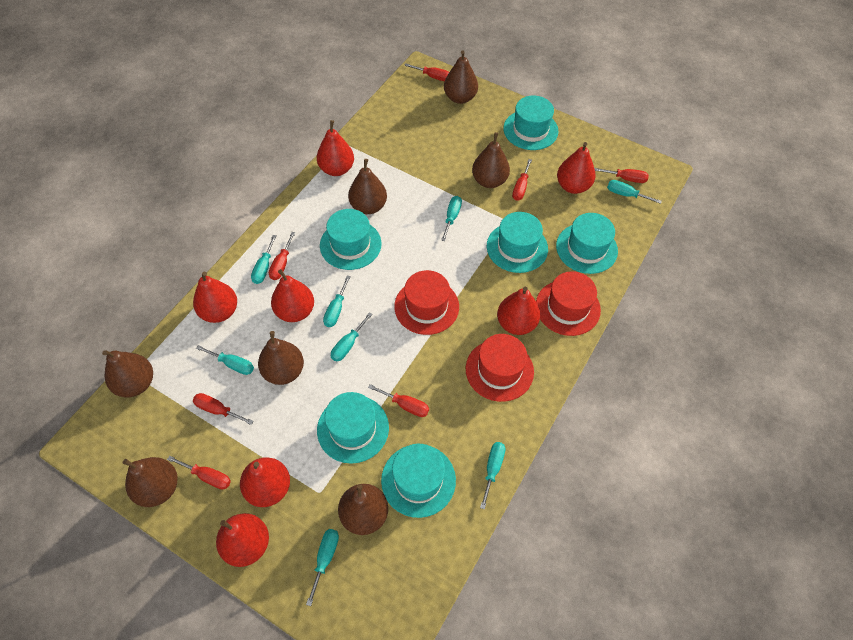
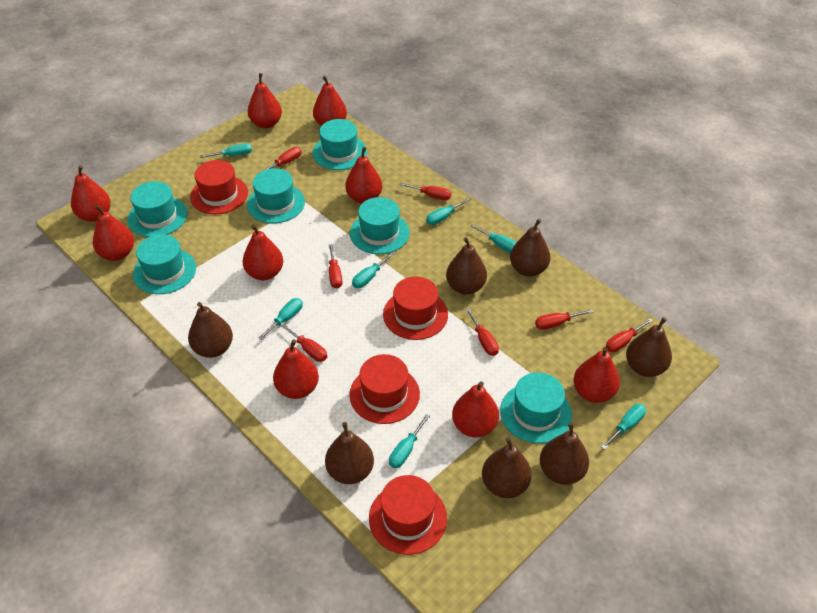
red hat: 3 -> 4
red pear: 7 -> 9
turquoise screwdriver: 8 -> 7

